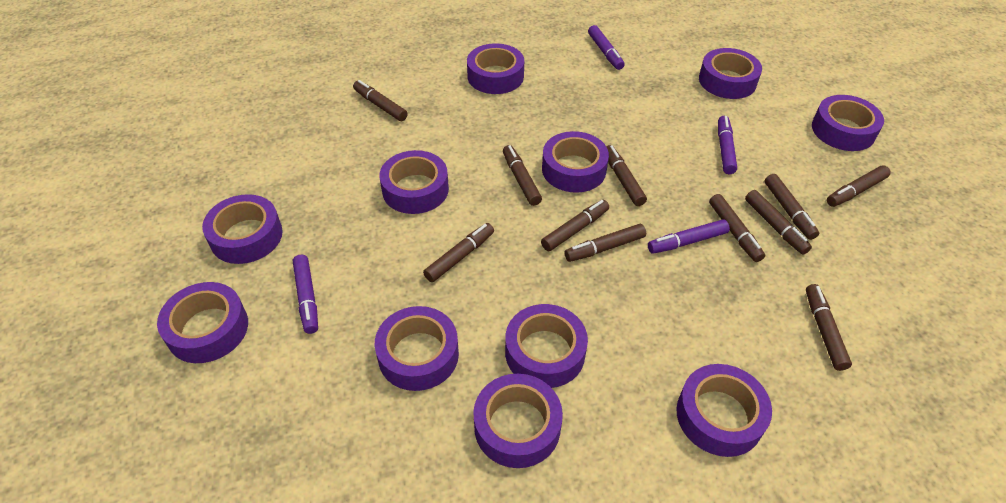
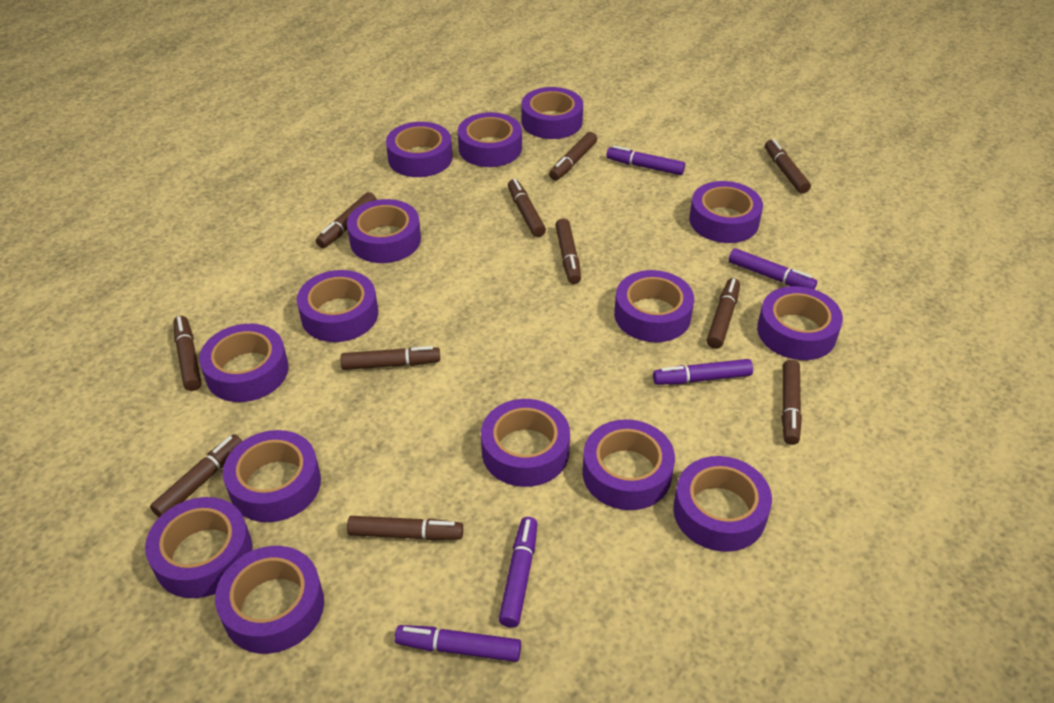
purple marker: 4 -> 5
purple tape: 11 -> 15

